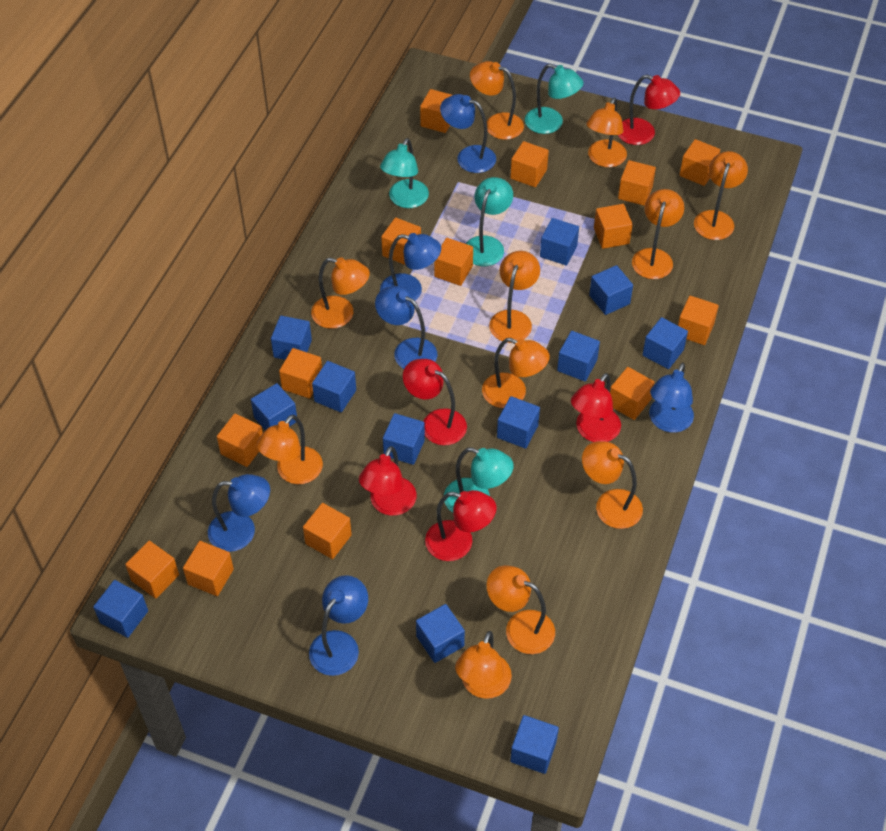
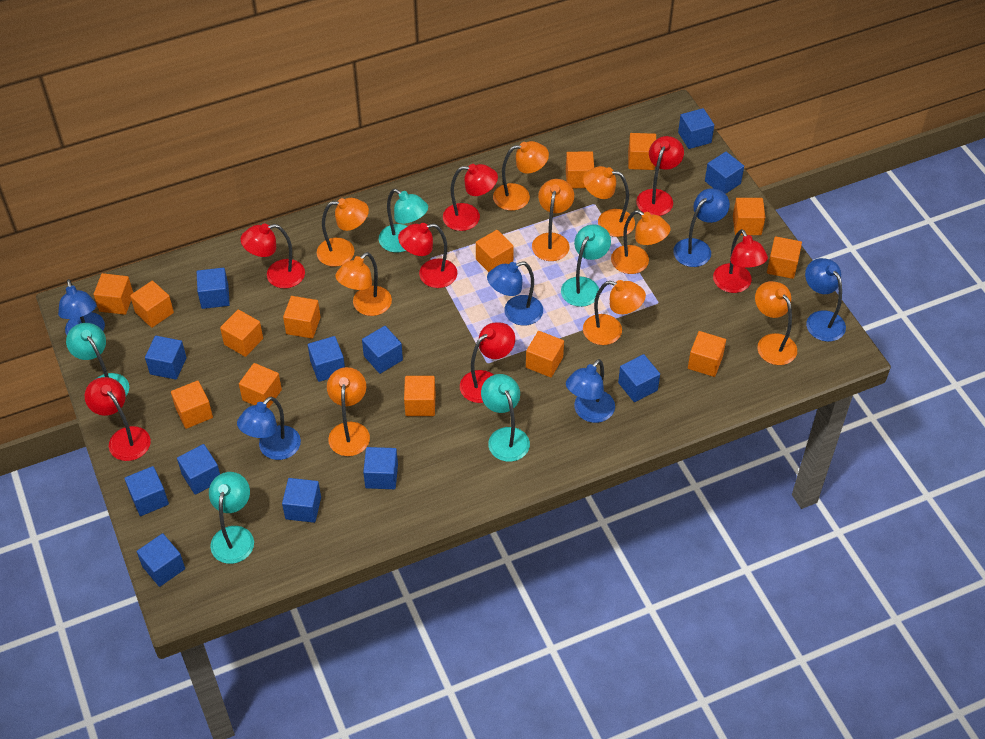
orange lamp: 11 -> 9
red lamp: 5 -> 7
turquoise lamp: 4 -> 5

